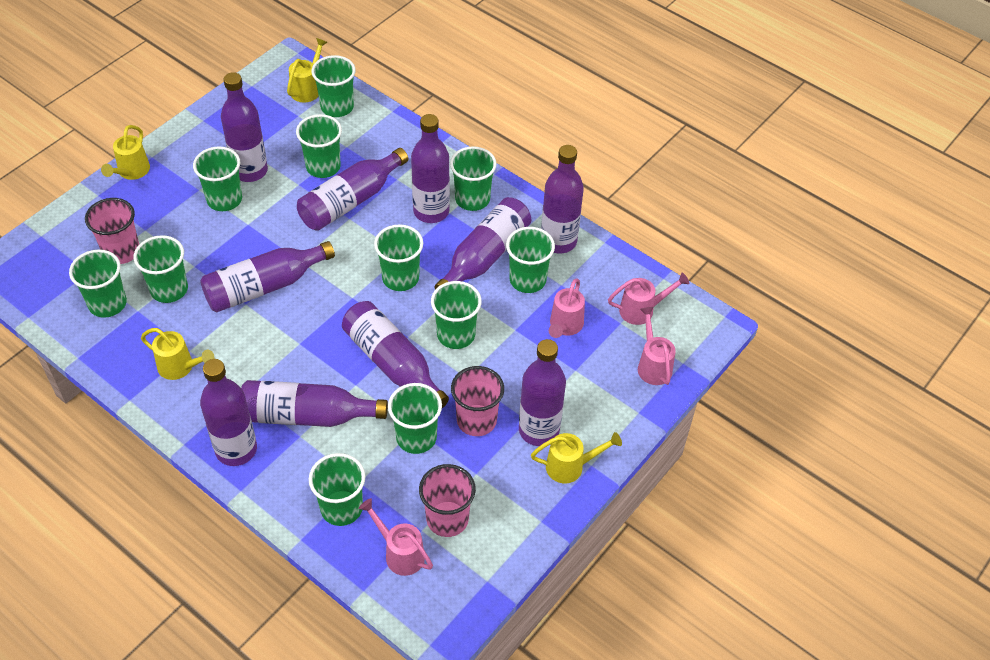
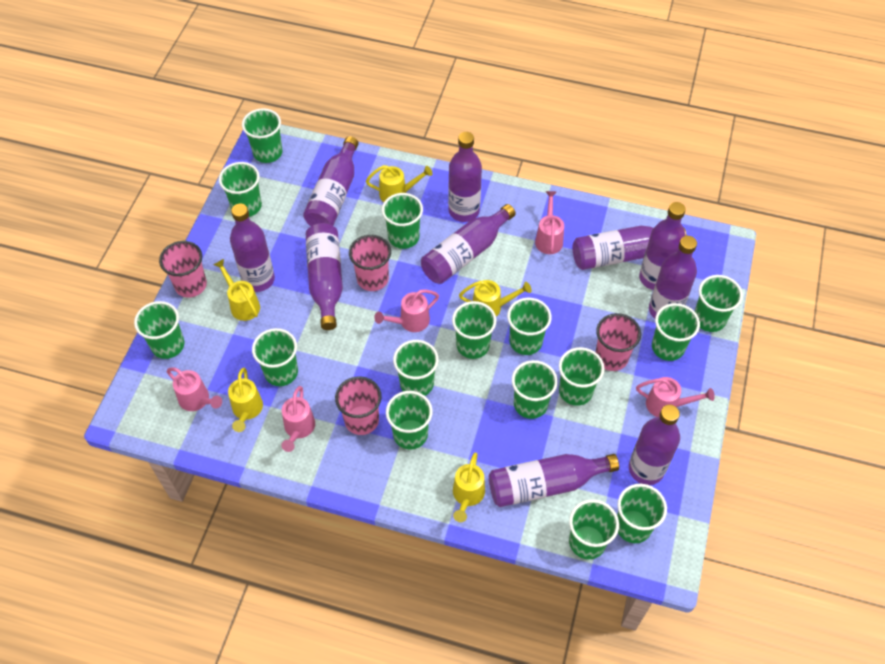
green cup: 11 -> 15
pink cup: 3 -> 4
pink watering can: 4 -> 5
yellow watering can: 4 -> 5

